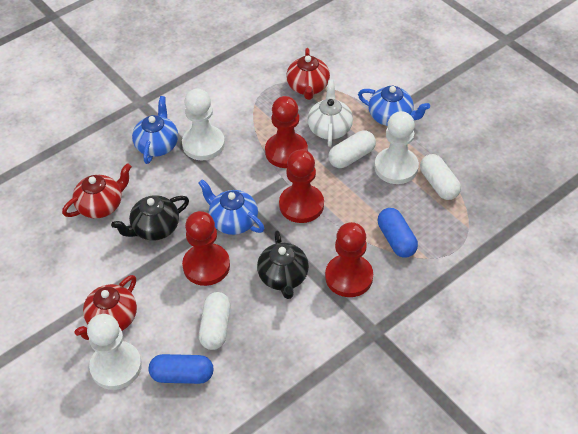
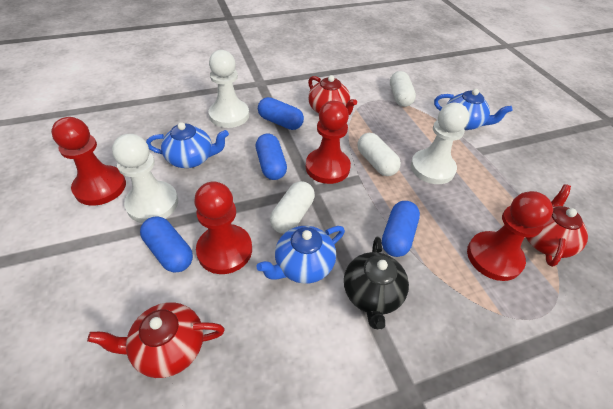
black teapot: 2 -> 1
blue capsule: 2 -> 4
white teapot: 1 -> 0

